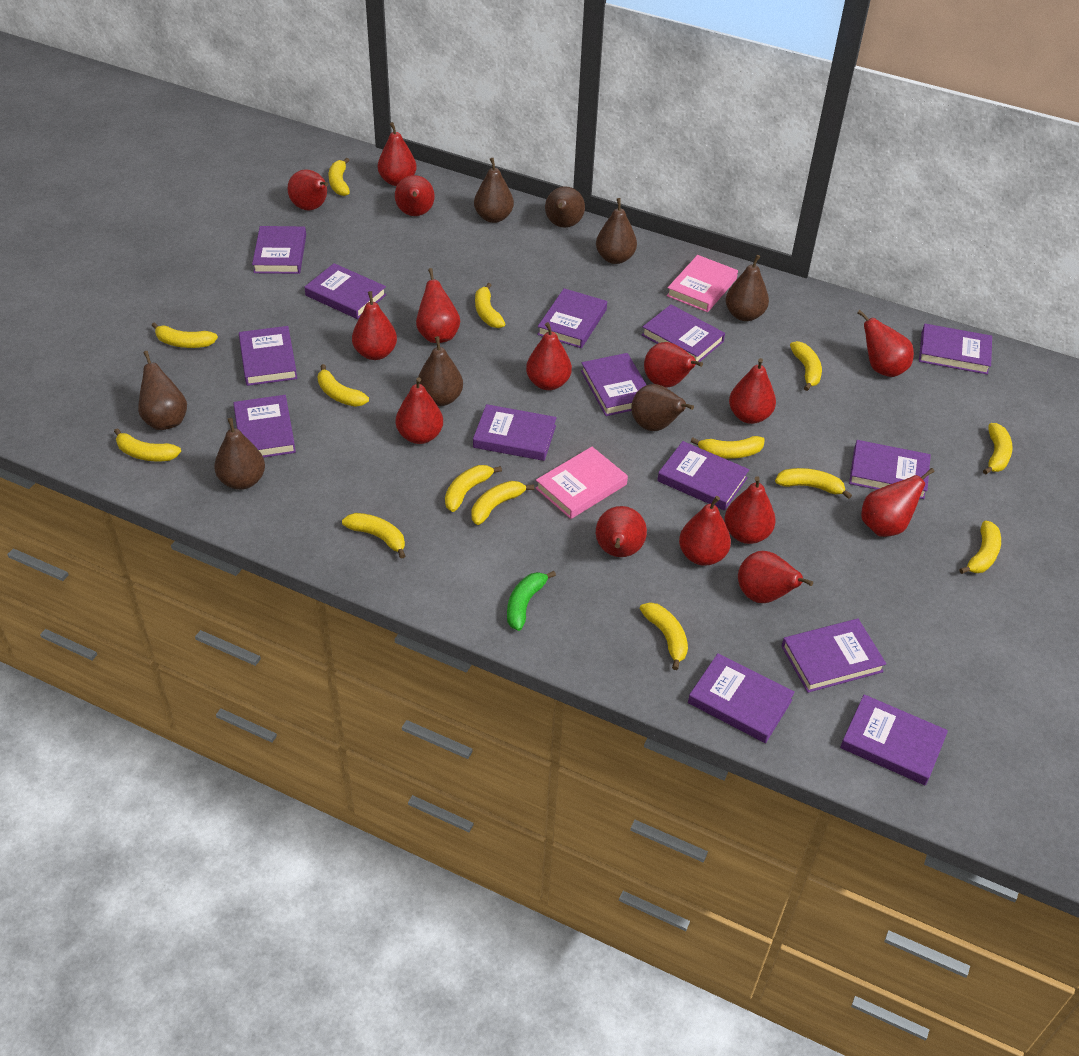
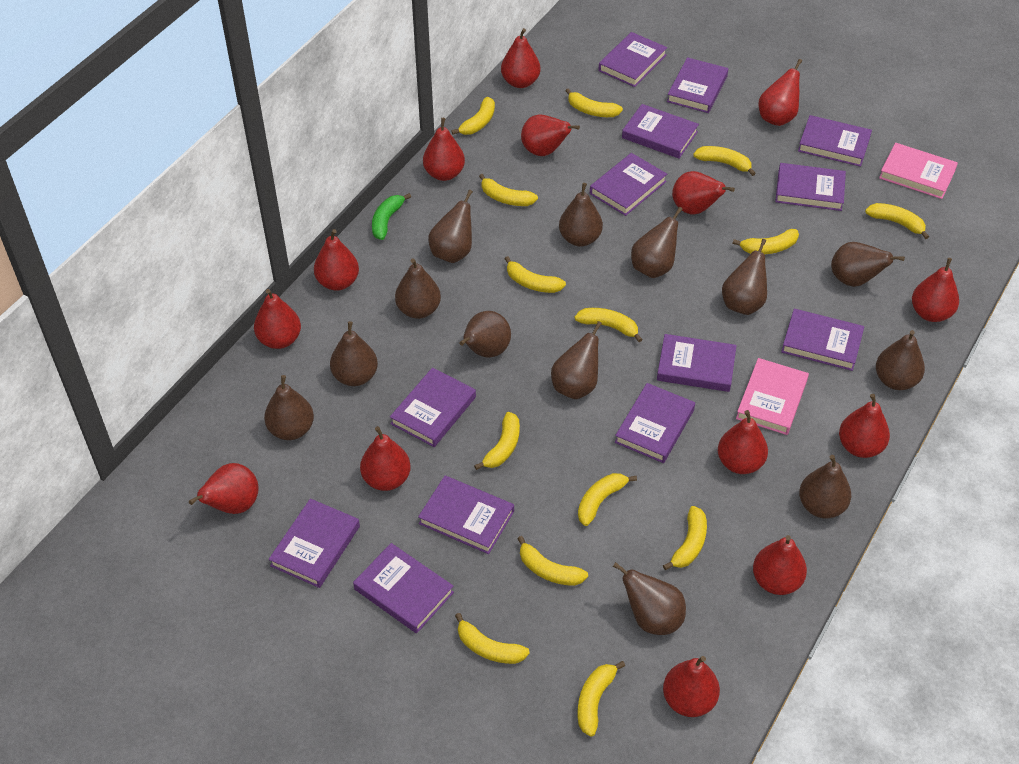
brown pear: 8 -> 13
purple book: 14 -> 13
red pear: 15 -> 14

